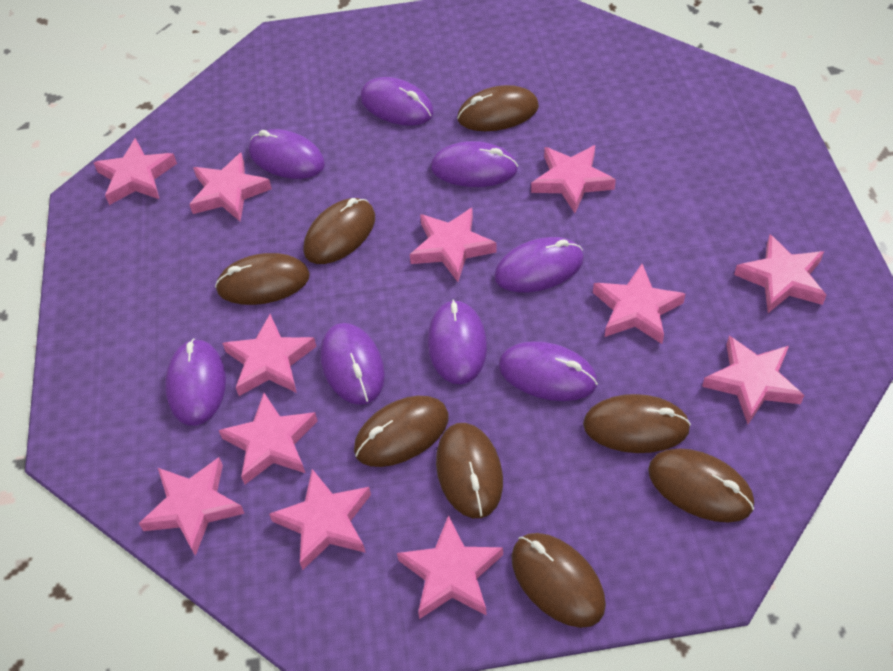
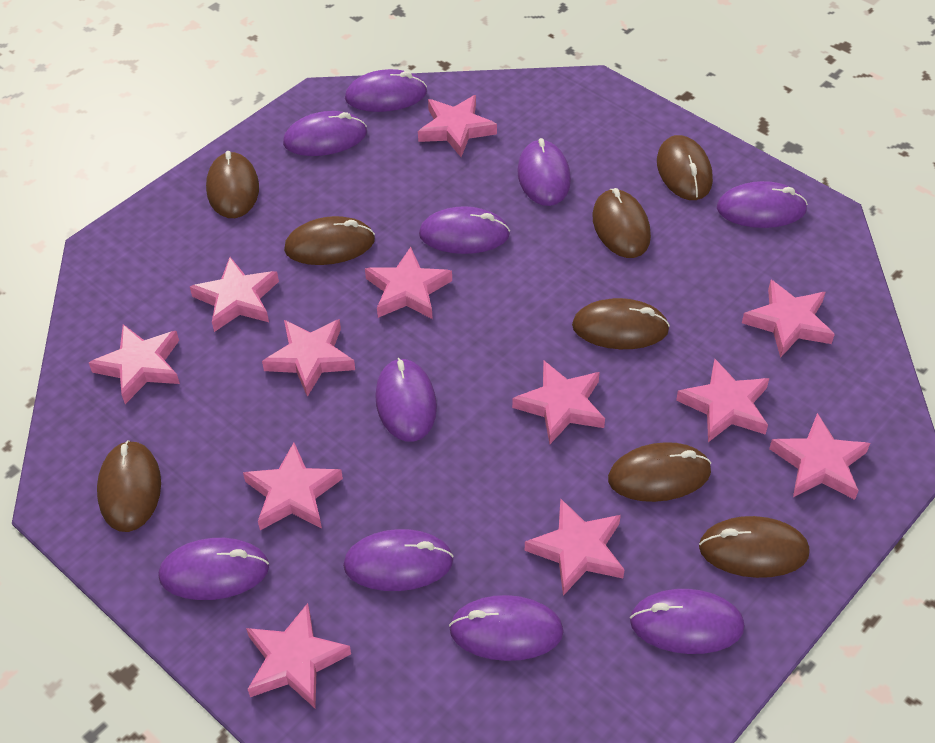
purple mouse: 8 -> 10

